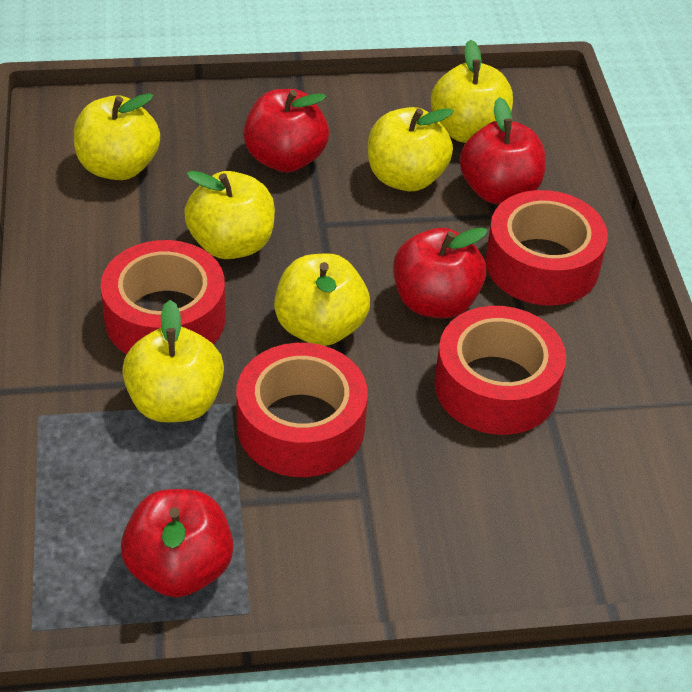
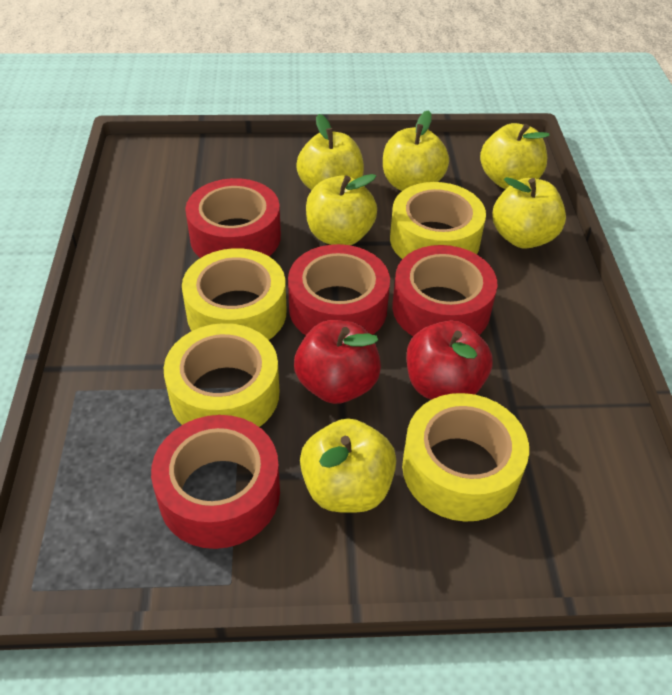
red apple: 4 -> 2
yellow tape: 0 -> 4

